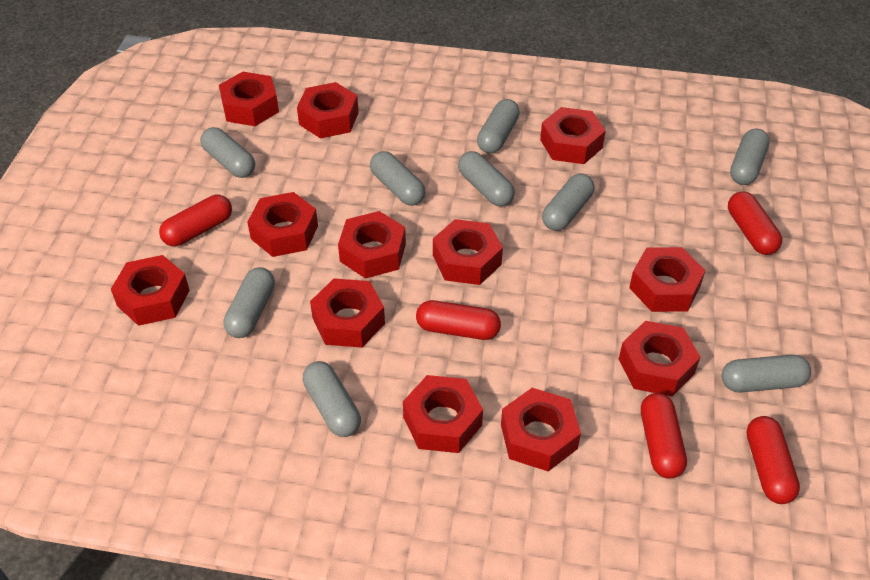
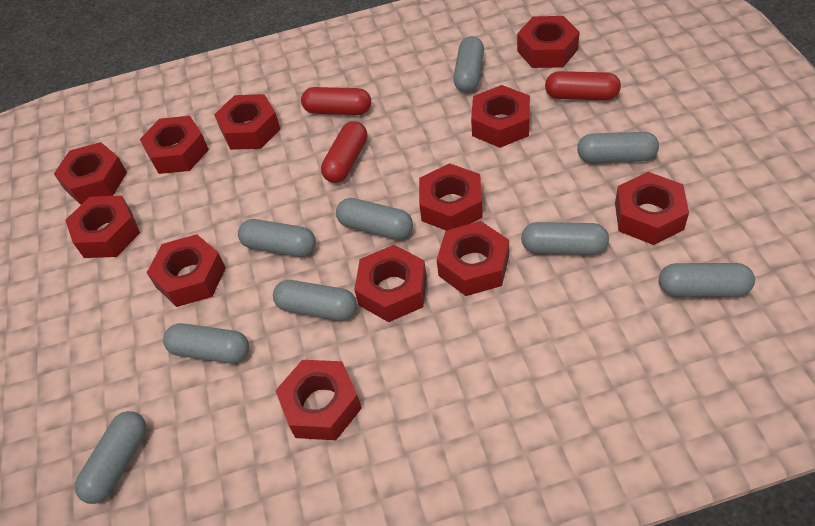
red capsule: 5 -> 3

